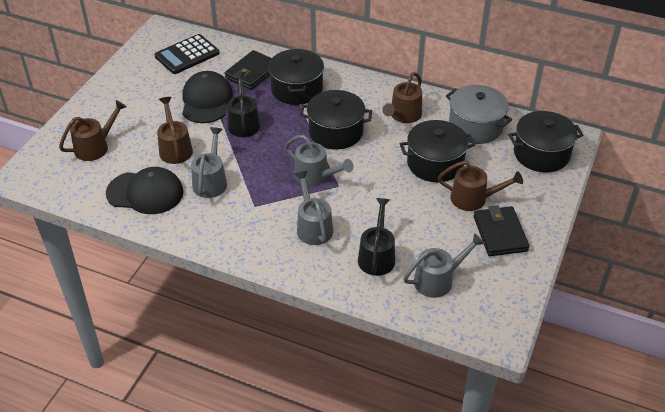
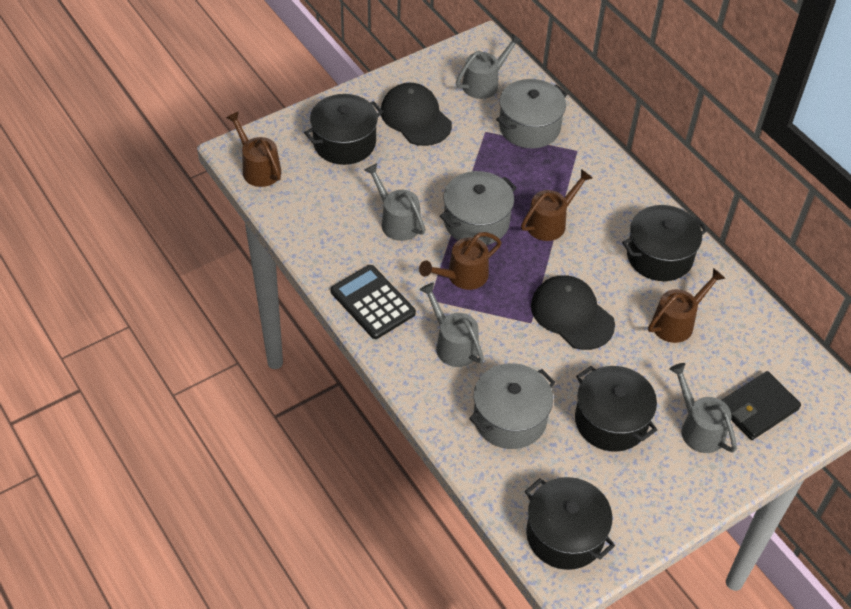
black wallet: 2 -> 1
black watering can: 2 -> 0
grey pot: 1 -> 3

